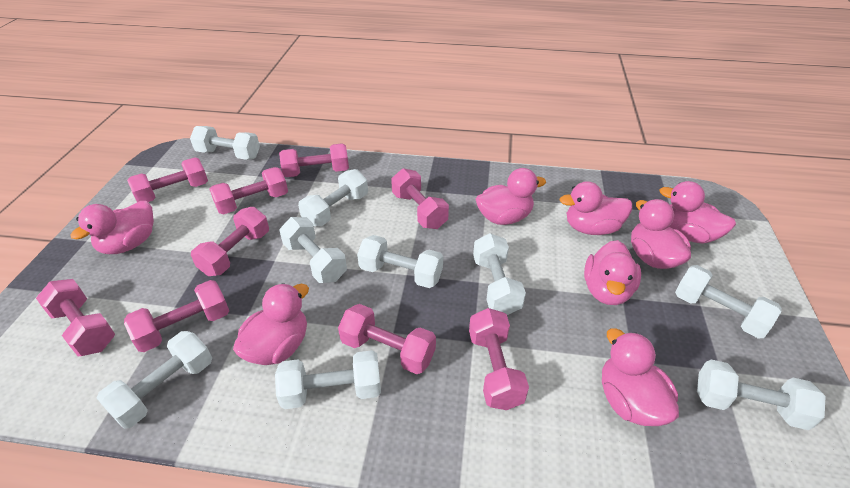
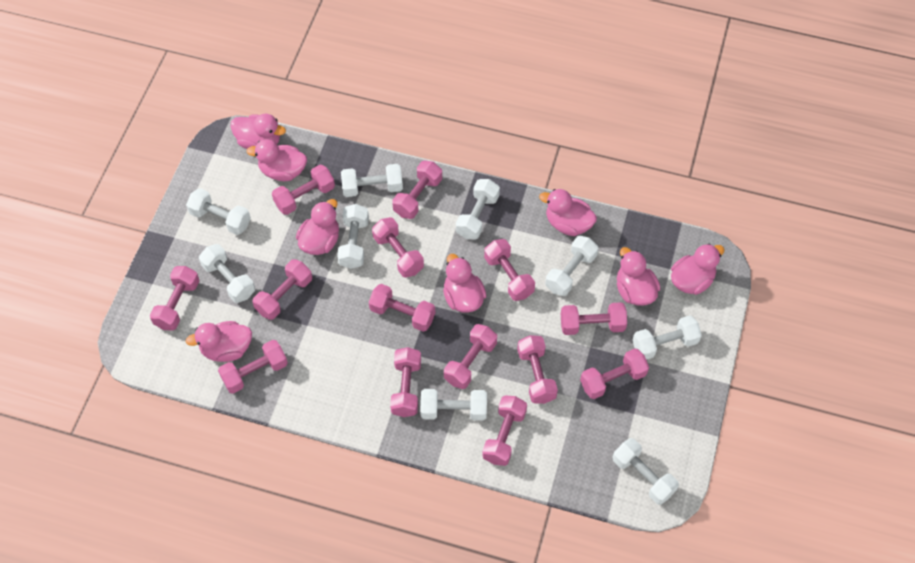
pink dumbbell: 9 -> 14

